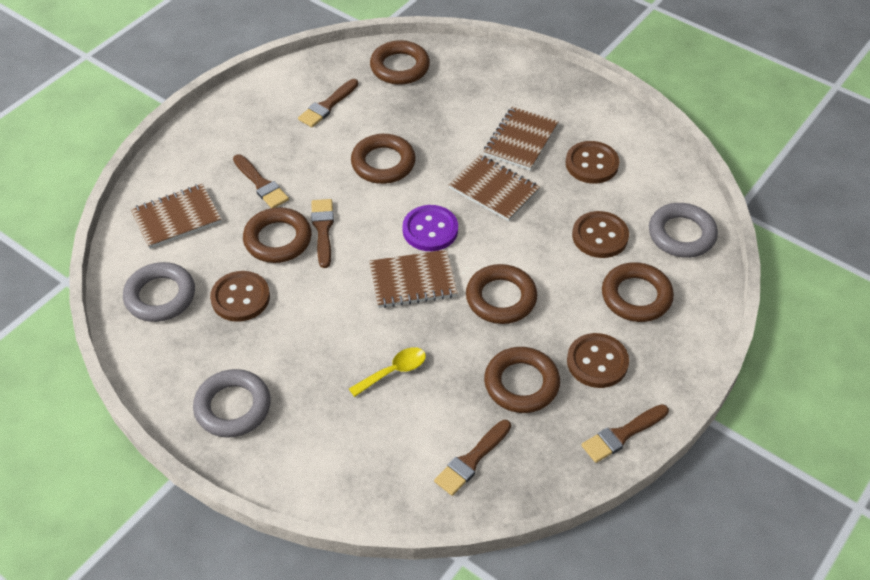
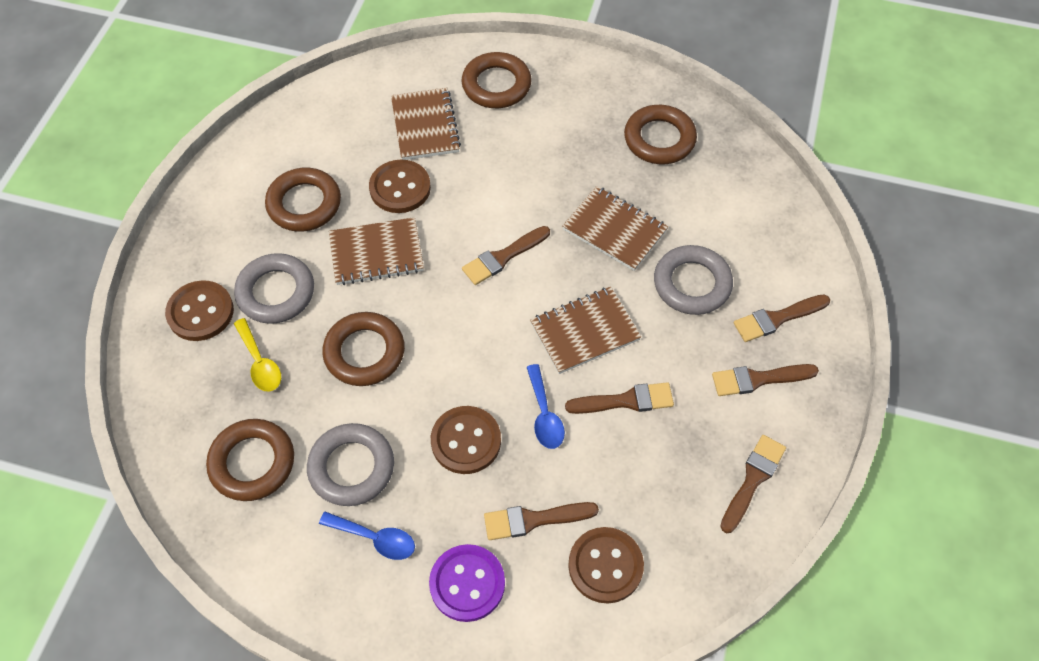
blue spoon: 0 -> 2
brown brush: 5 -> 6
brown ring: 6 -> 5

